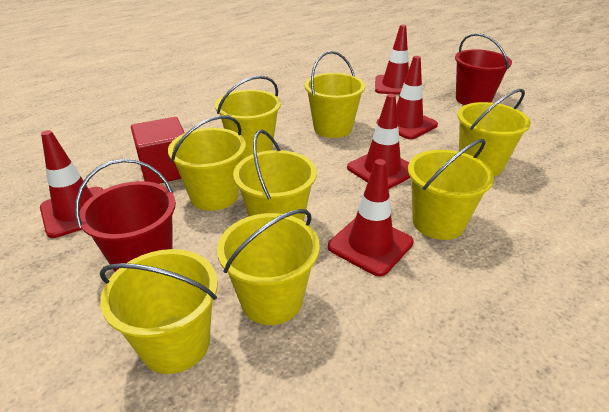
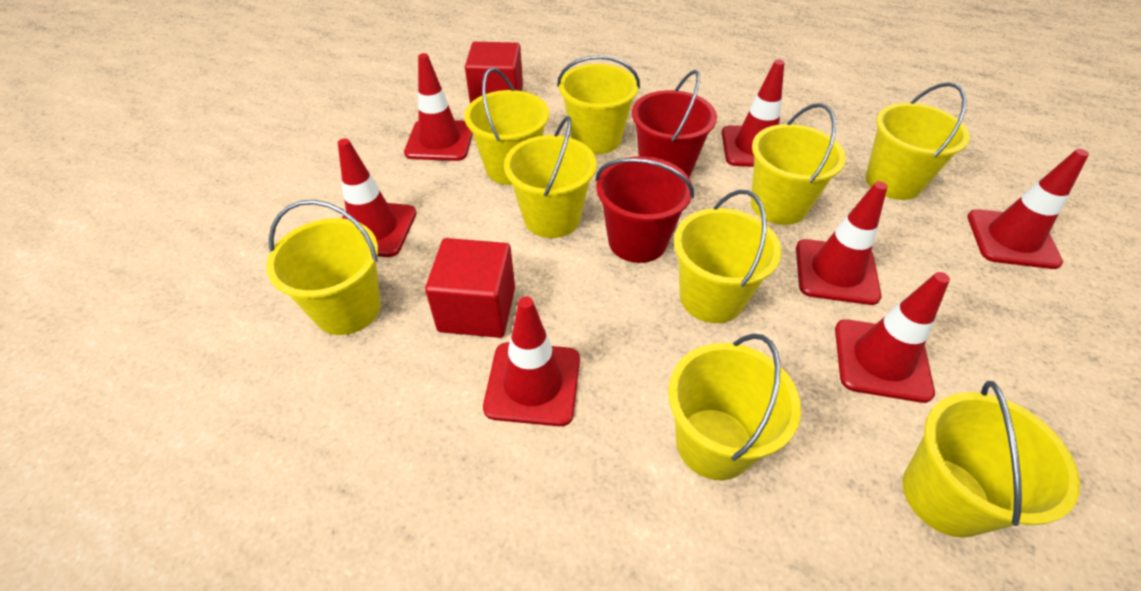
red cube: 1 -> 2
red traffic cone: 5 -> 7
yellow bucket: 8 -> 9

